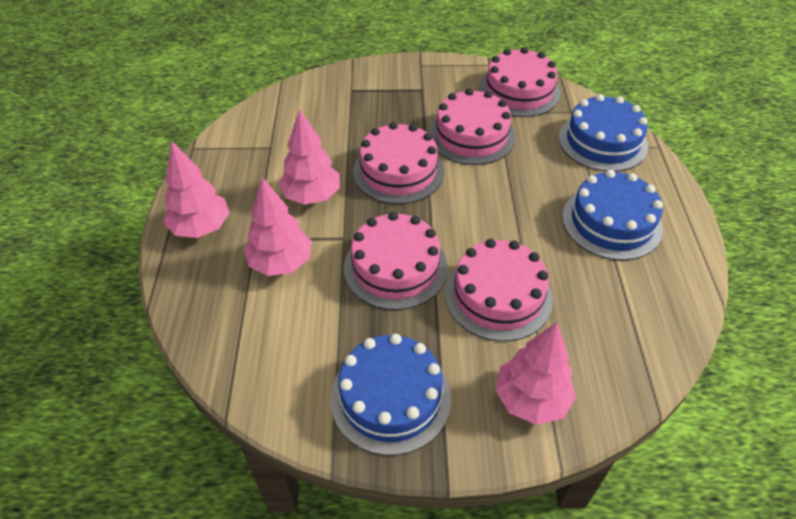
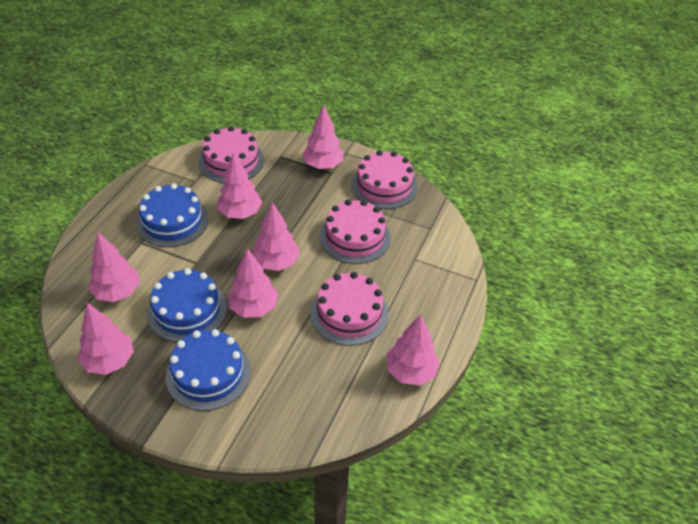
pink cake: 5 -> 4
pink tree: 4 -> 7

